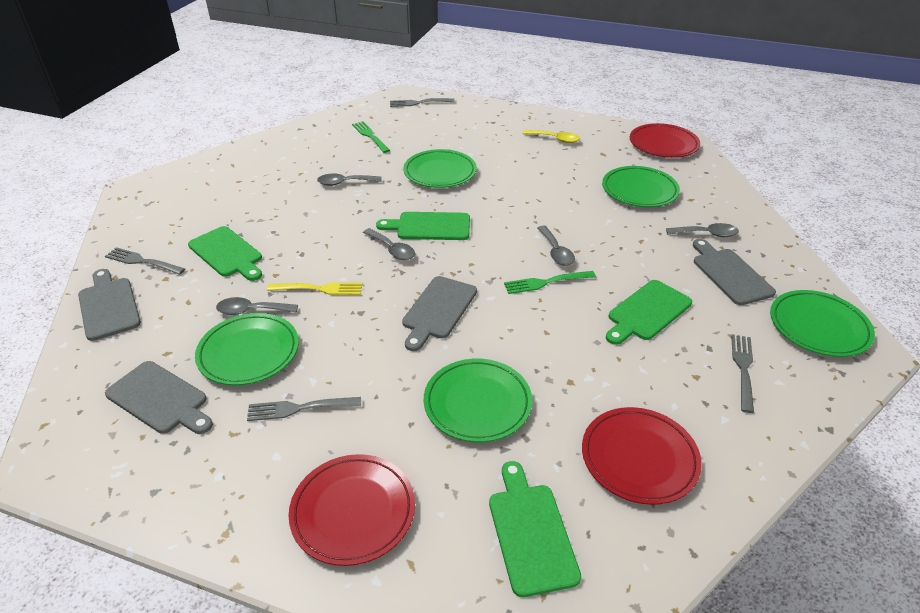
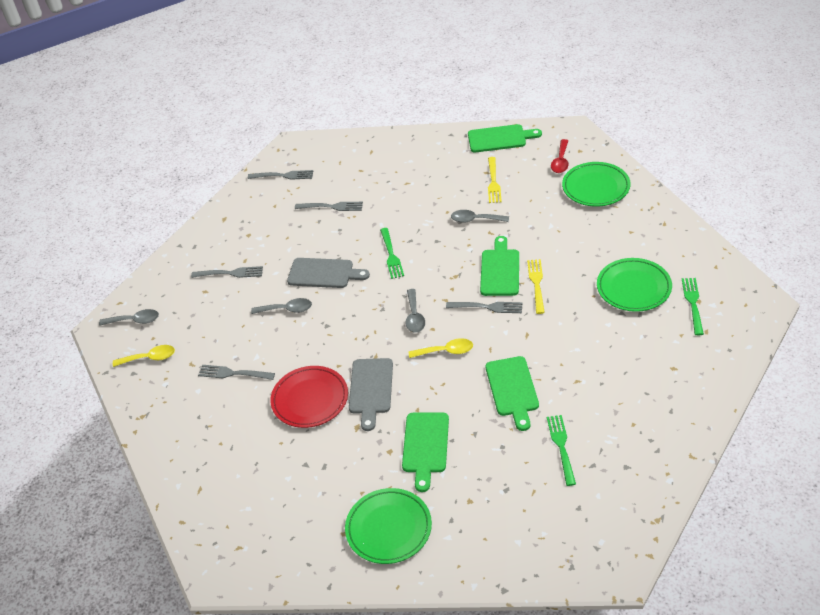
green fork: 2 -> 3
green plate: 5 -> 3
grey cutting board: 4 -> 2
grey fork: 4 -> 5
grey spoon: 5 -> 4
red plate: 3 -> 1
red spoon: 0 -> 1
yellow fork: 1 -> 2
yellow spoon: 1 -> 2

